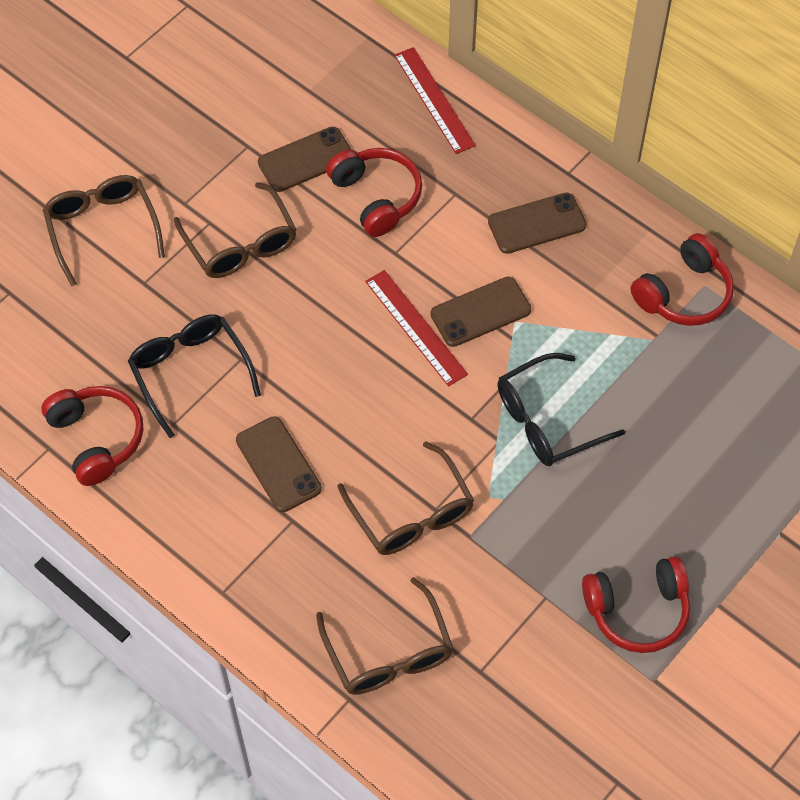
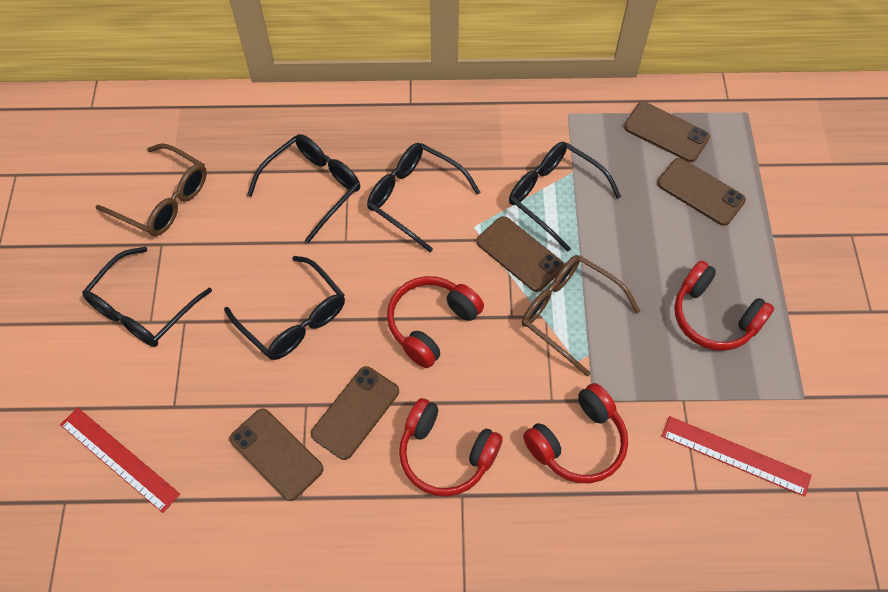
black glasses: 2 -> 5
brown glasses: 4 -> 2
brown phone: 4 -> 5

